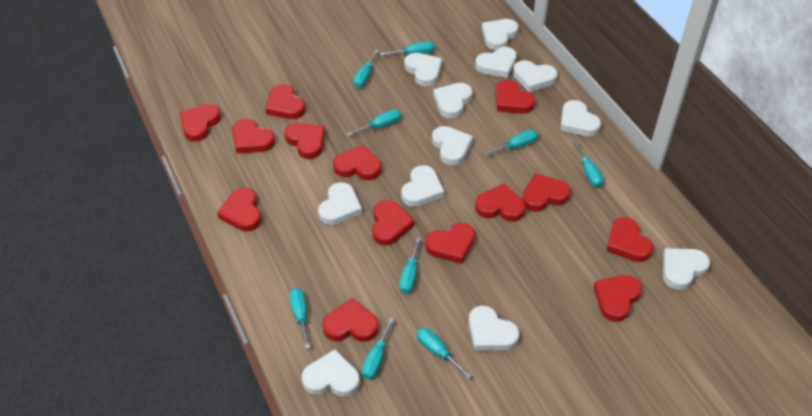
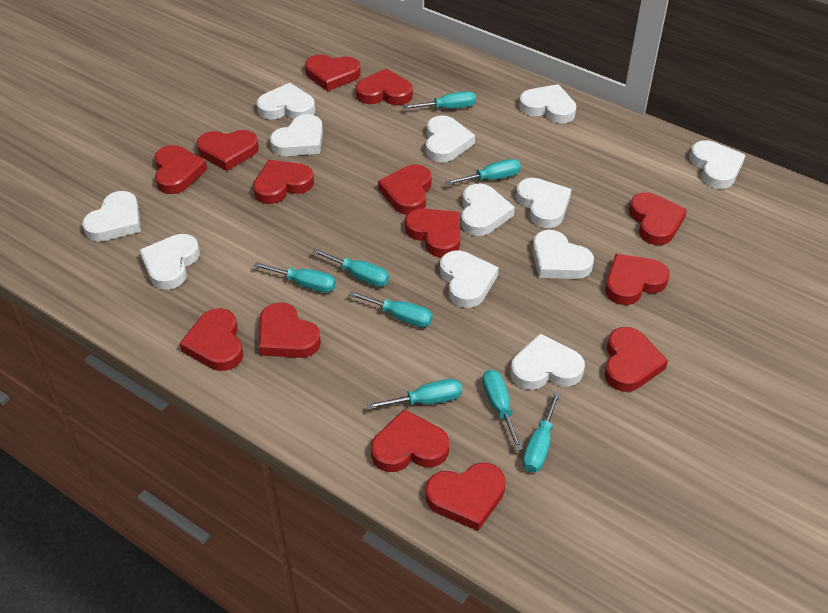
turquoise screwdriver: 9 -> 8

